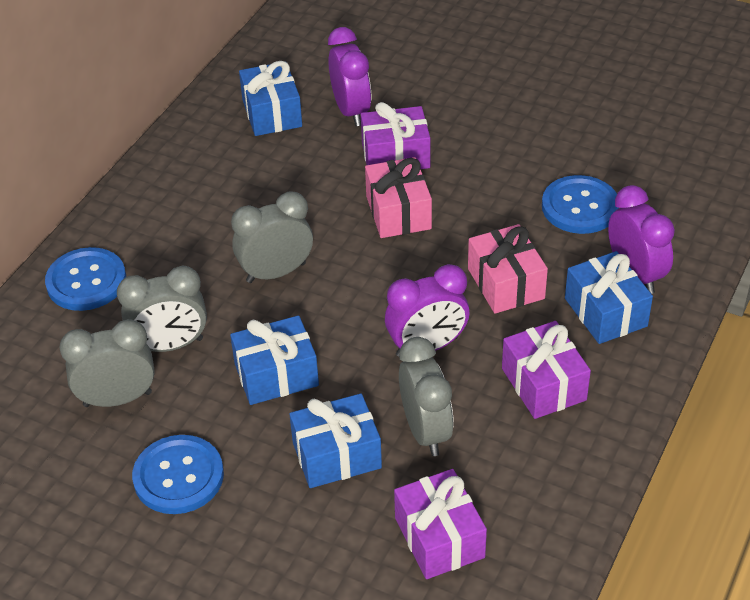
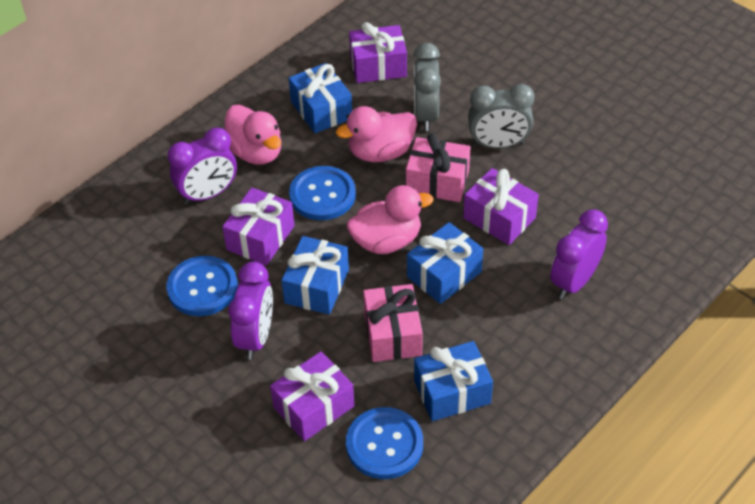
grey clock: 4 -> 2
pink duck: 0 -> 3
purple gift: 3 -> 4

